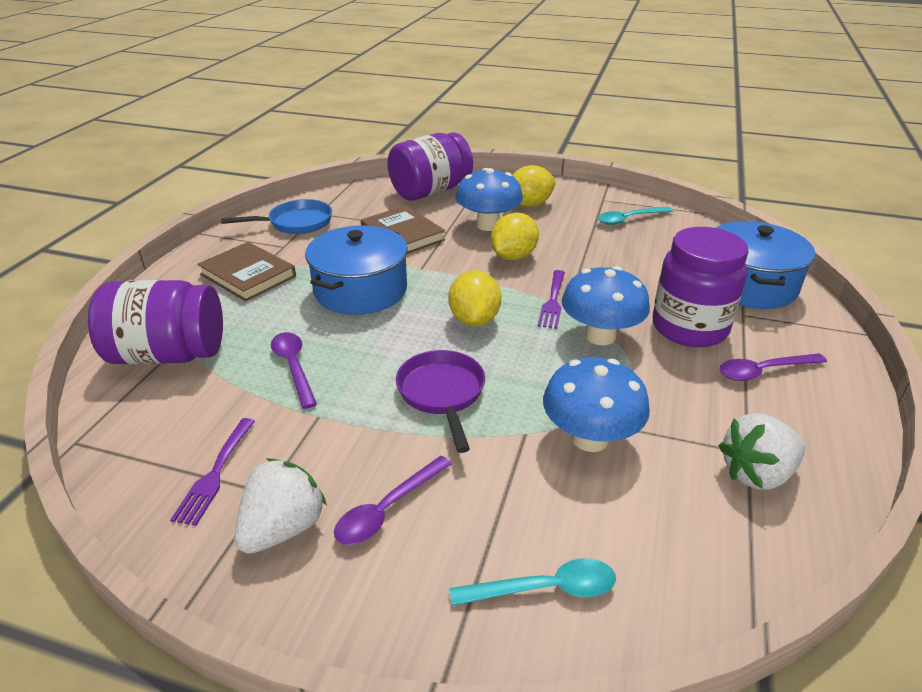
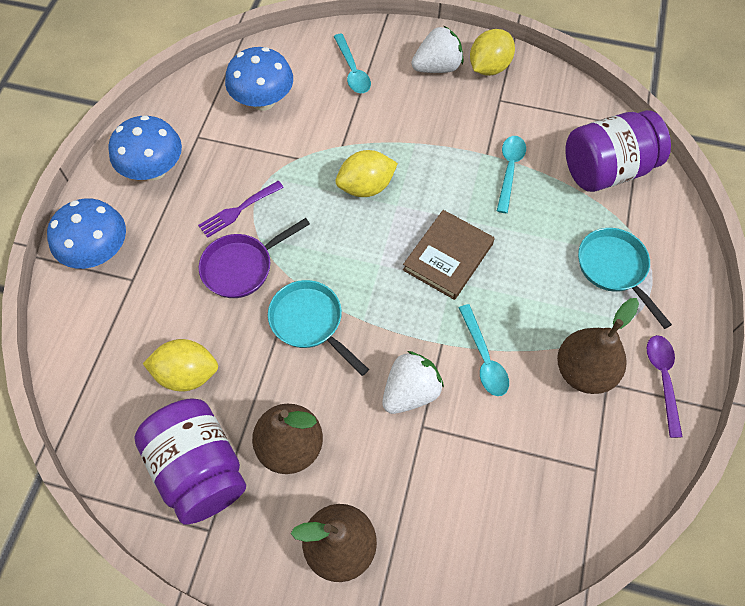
blue pan: 1 -> 0
blue pot: 2 -> 0
brown book: 2 -> 1
brown pear: 0 -> 3
purple fork: 2 -> 1
purple jar: 3 -> 2
purple spoon: 3 -> 1
turquoise pan: 0 -> 2
turquoise spoon: 2 -> 3

